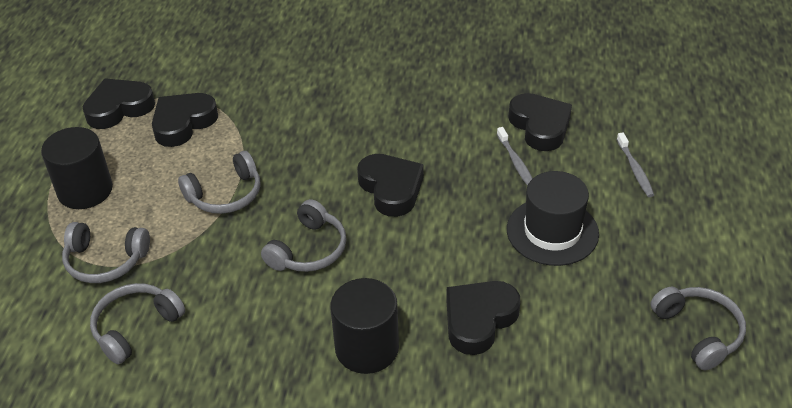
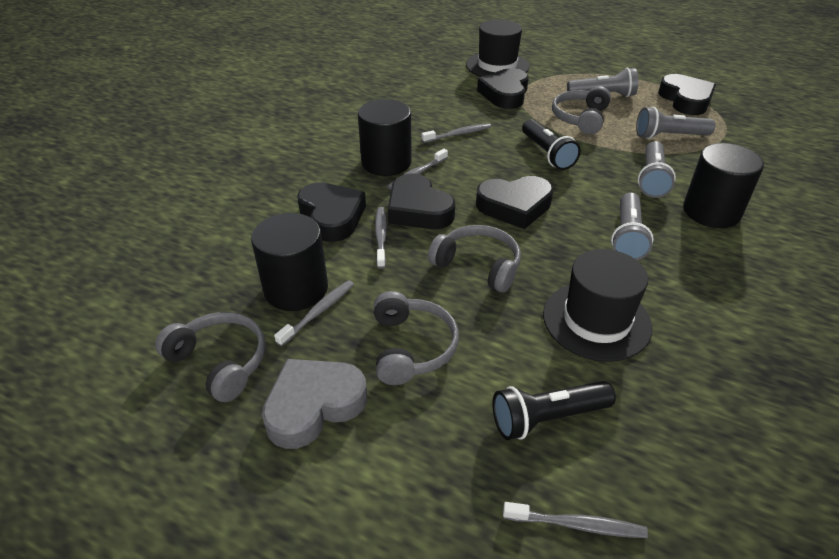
black cylinder: 2 -> 3
black flashlight: 0 -> 2
black hat: 1 -> 2
grey flashlight: 0 -> 4
grey headphones: 5 -> 4
grey heart: 0 -> 1
grey toothbrush: 2 -> 5

